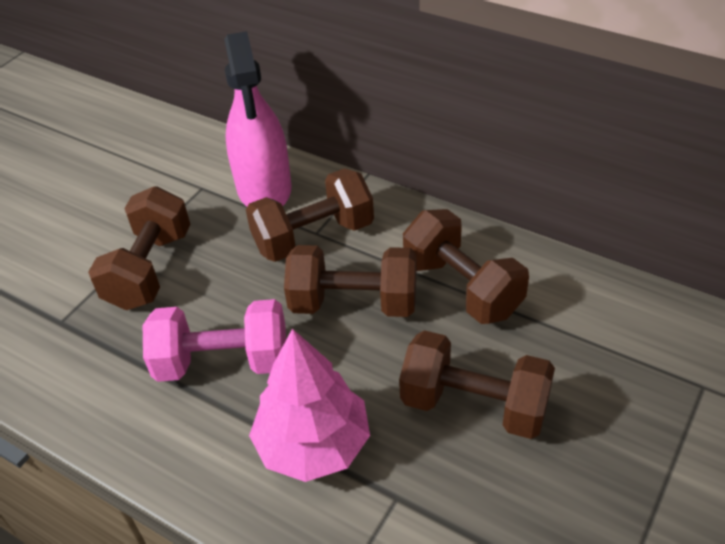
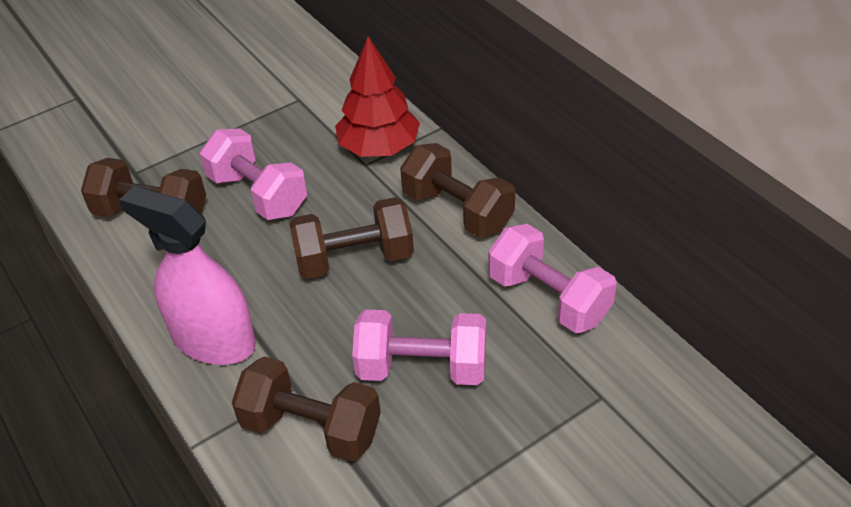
brown dumbbell: 5 -> 4
pink dumbbell: 1 -> 3
pink tree: 1 -> 0
red tree: 0 -> 1

